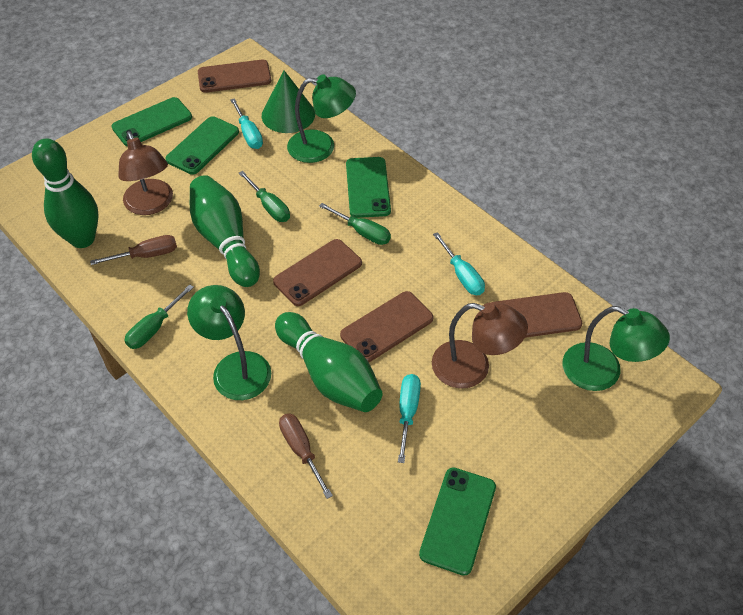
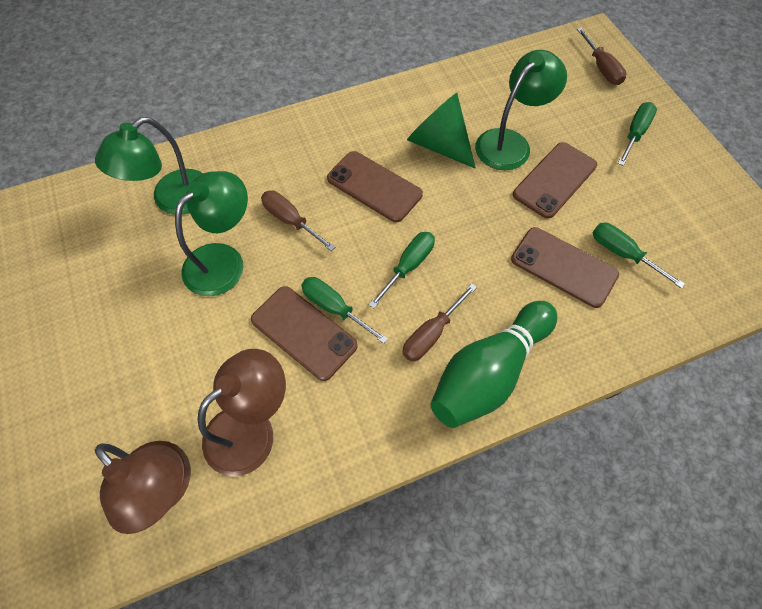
brown screwdriver: 2 -> 3
green bowling pin: 3 -> 1
green phone: 4 -> 0
green screwdriver: 3 -> 4
turquoise screwdriver: 3 -> 0

